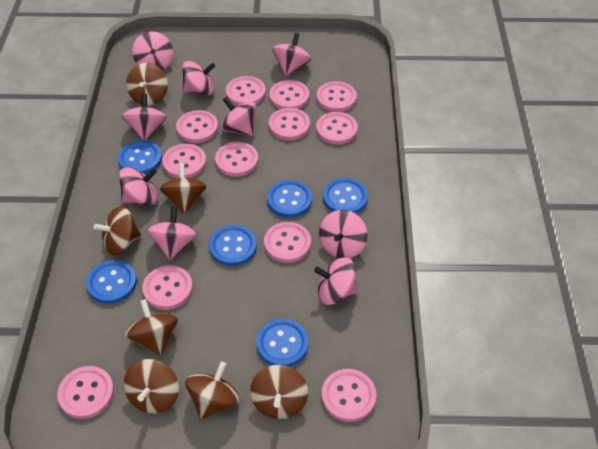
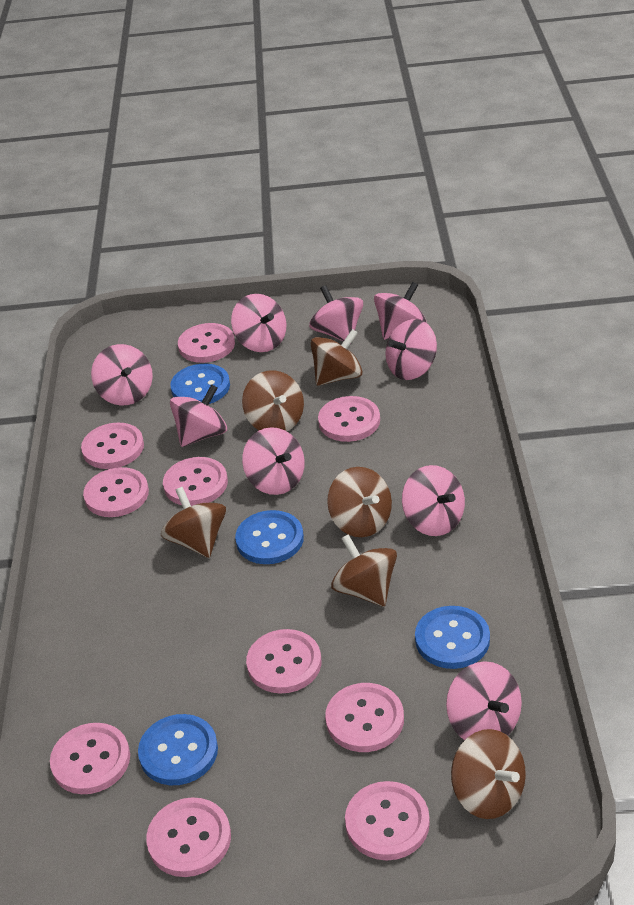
blue button: 6 -> 4
brown spinning top: 7 -> 6
pink button: 12 -> 10

